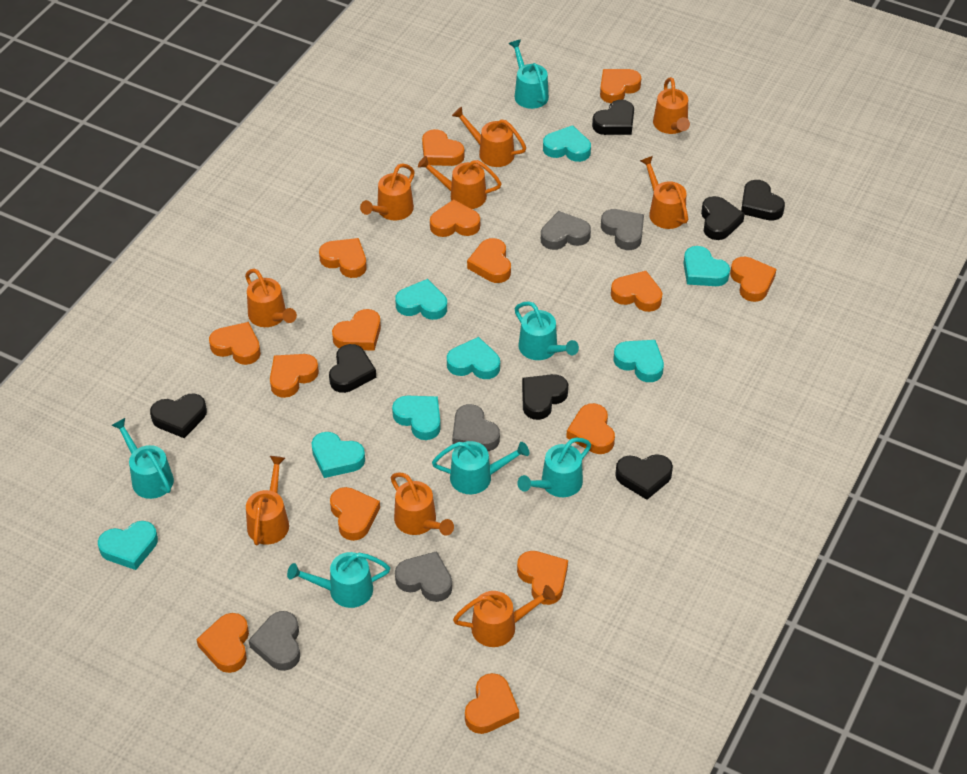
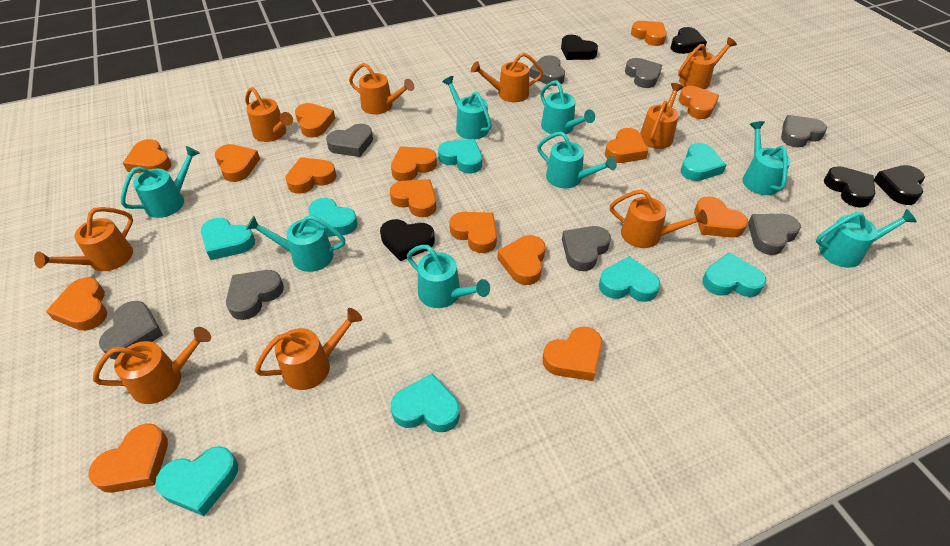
black heart: 7 -> 5
grey heart: 5 -> 8
turquoise watering can: 6 -> 8

